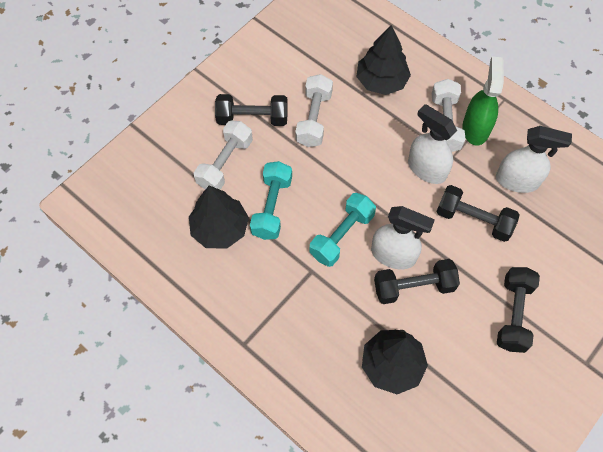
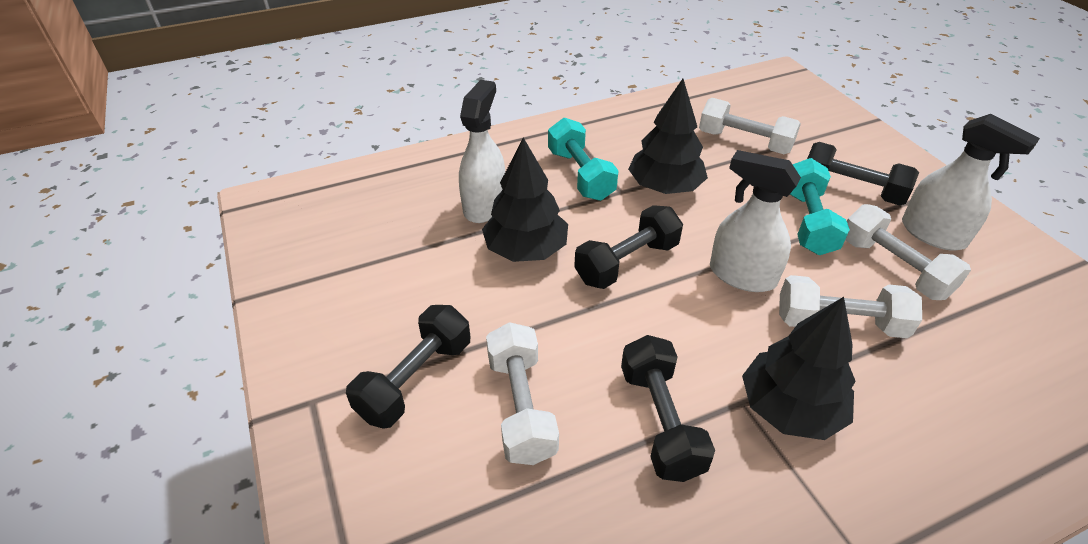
green spray bottle: 1 -> 0
white dumbbell: 3 -> 4

